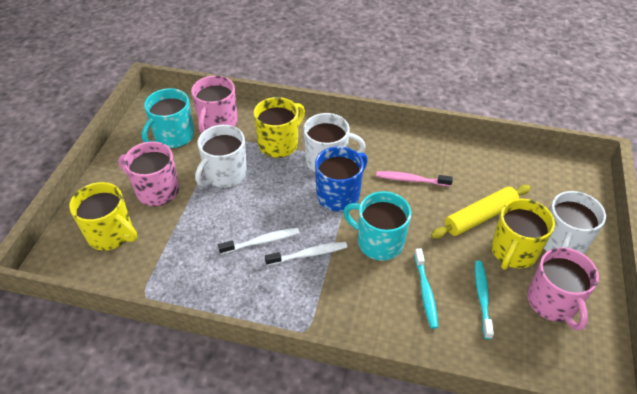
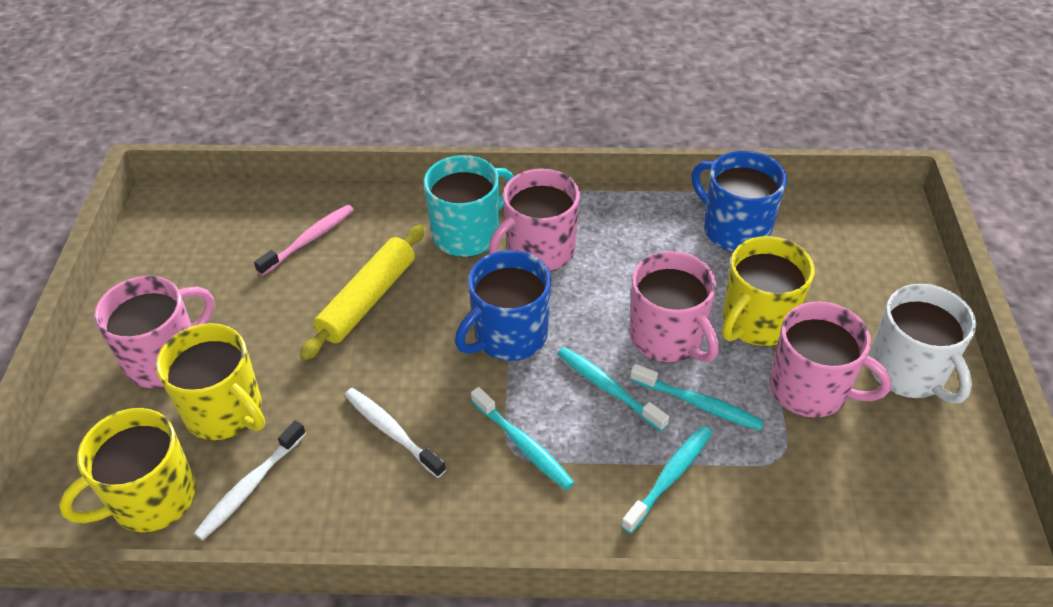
blue mug: 1 -> 2
pink mug: 3 -> 4
turquoise mug: 2 -> 1
turquoise toothbrush: 2 -> 4
white mug: 3 -> 1

